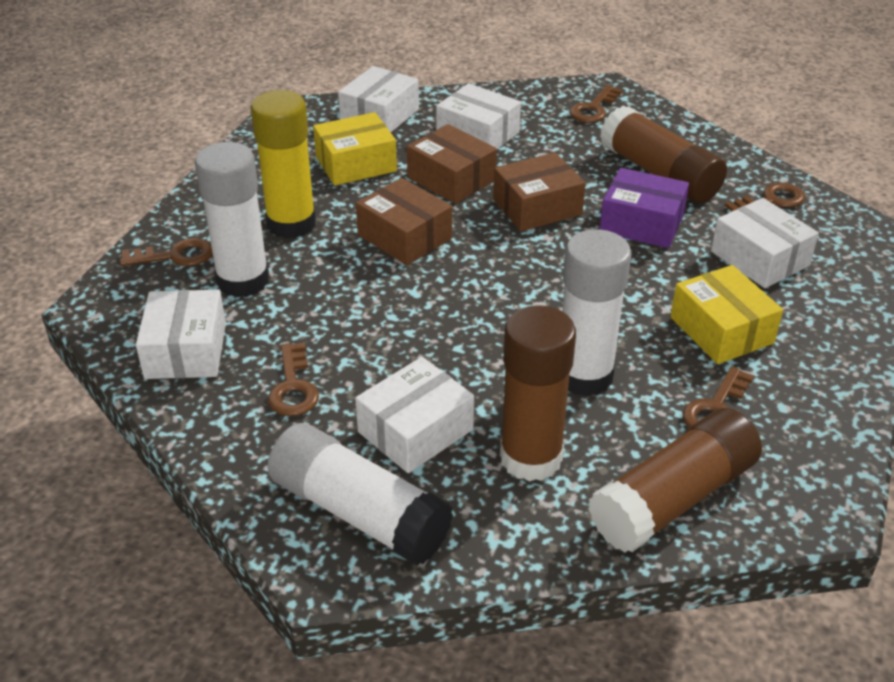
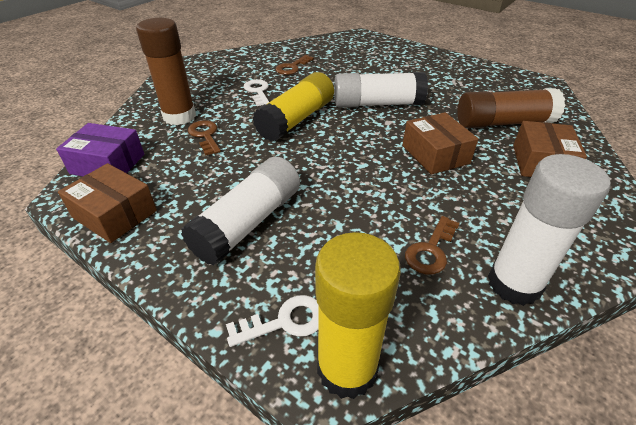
brown glue stick: 3 -> 2
brown key: 5 -> 3
white box: 5 -> 0
white key: 0 -> 2
yellow box: 2 -> 0
yellow glue stick: 1 -> 2

